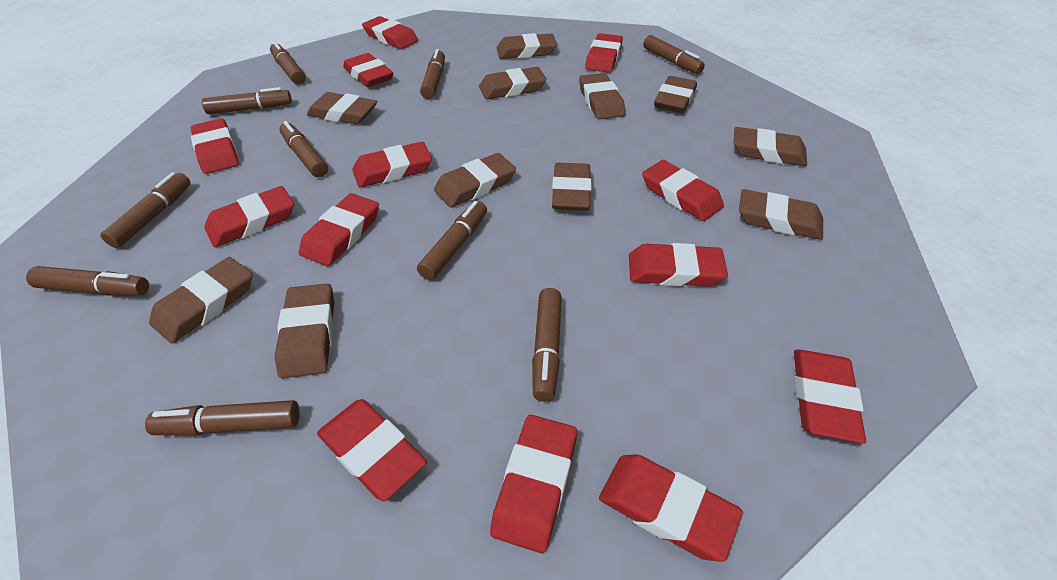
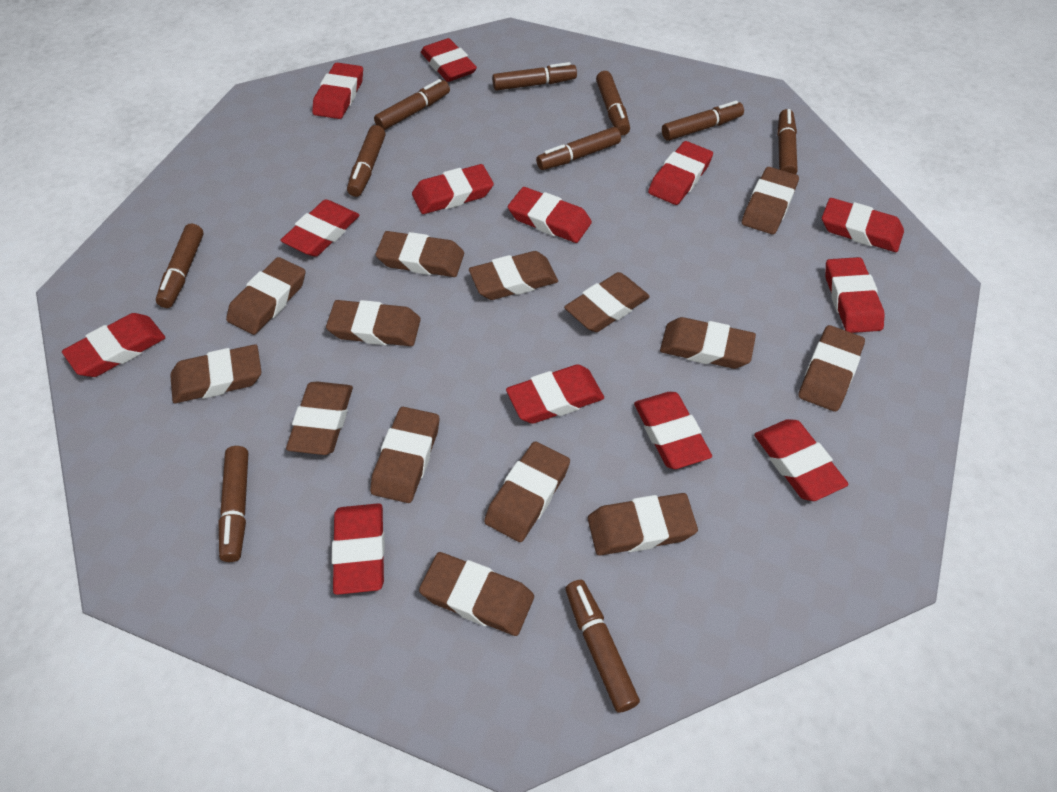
brown eraser: 11 -> 14

